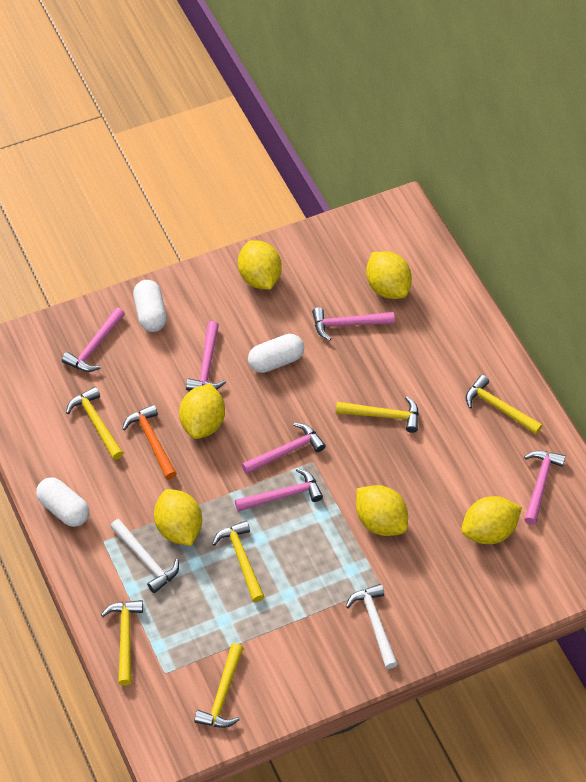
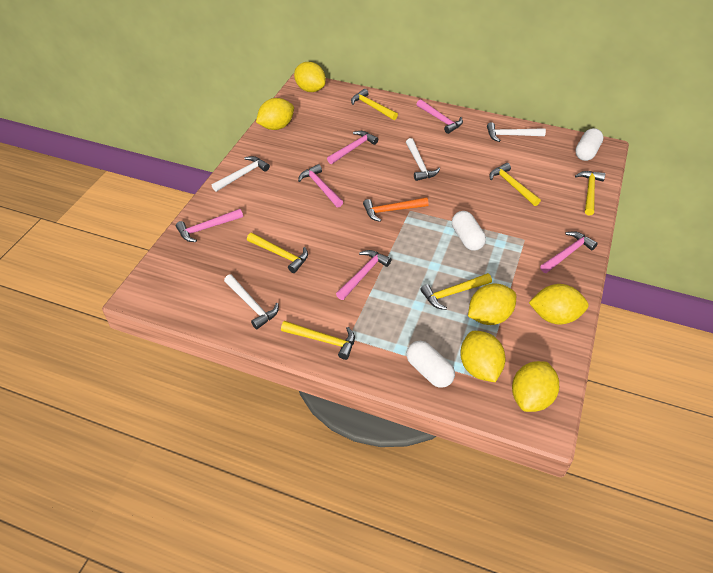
white hammer: 2 -> 4

